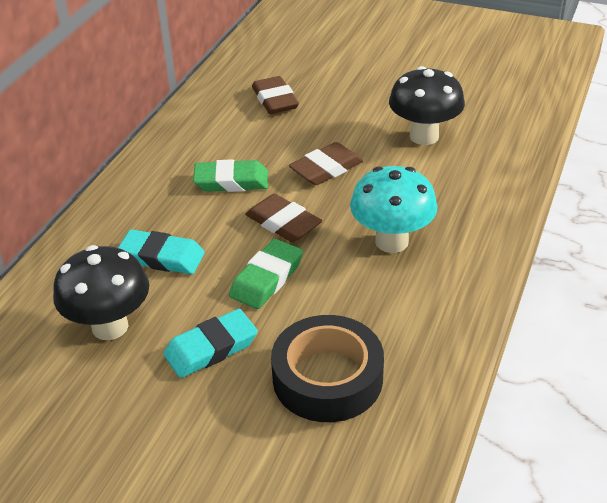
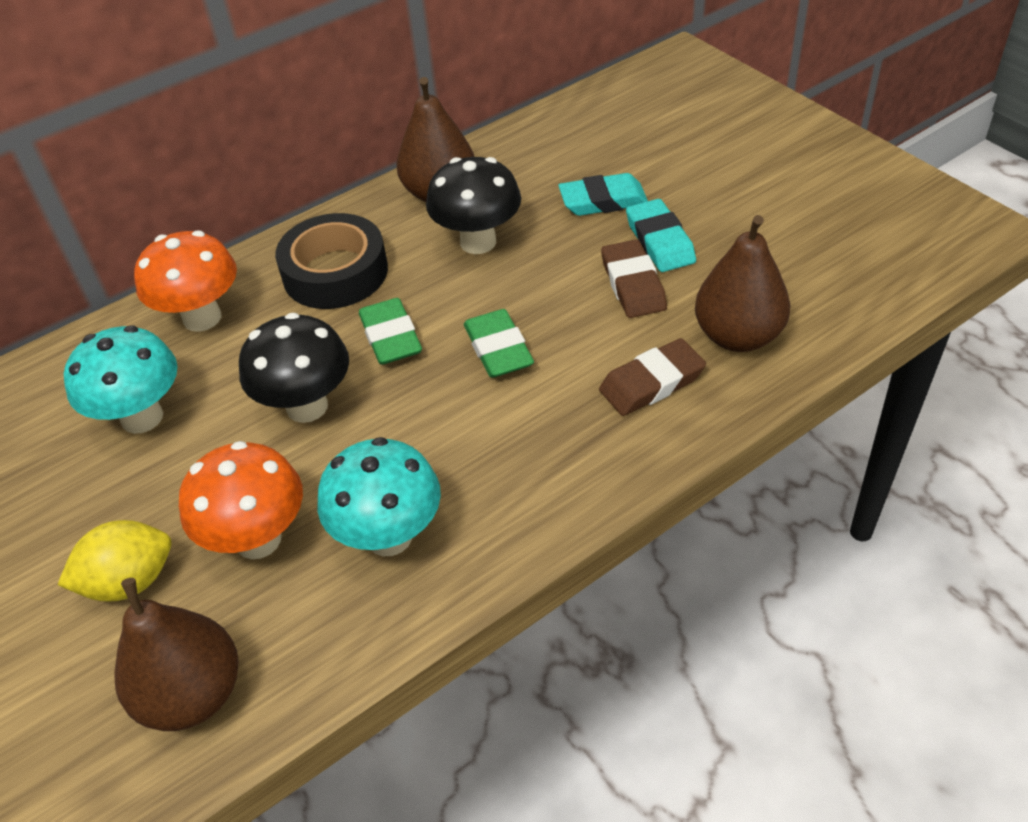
brown eraser: 3 -> 2
brown pear: 0 -> 3
orange mushroom: 0 -> 2
turquoise mushroom: 1 -> 2
yellow lemon: 0 -> 1

